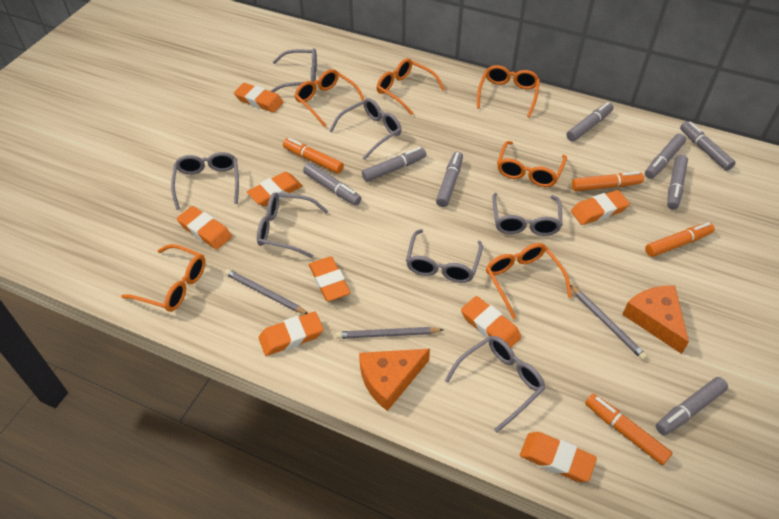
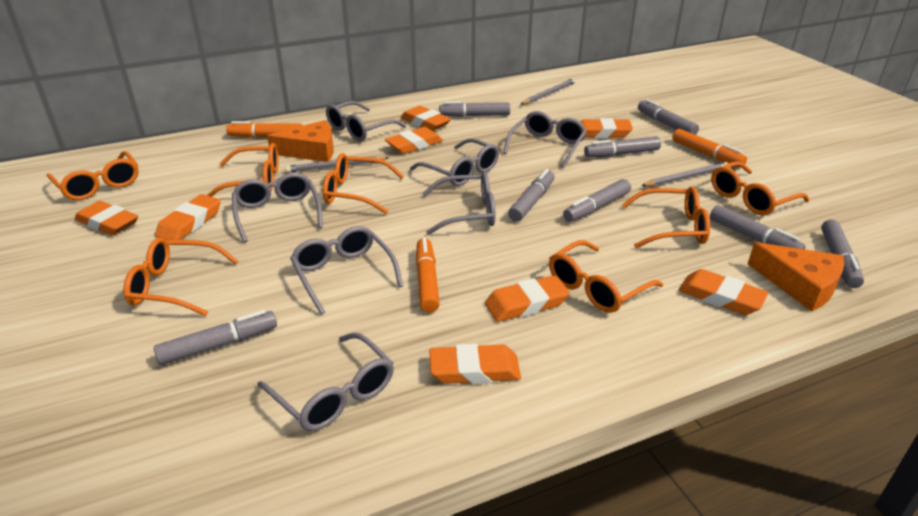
orange glasses: 6 -> 7
orange marker: 4 -> 3

